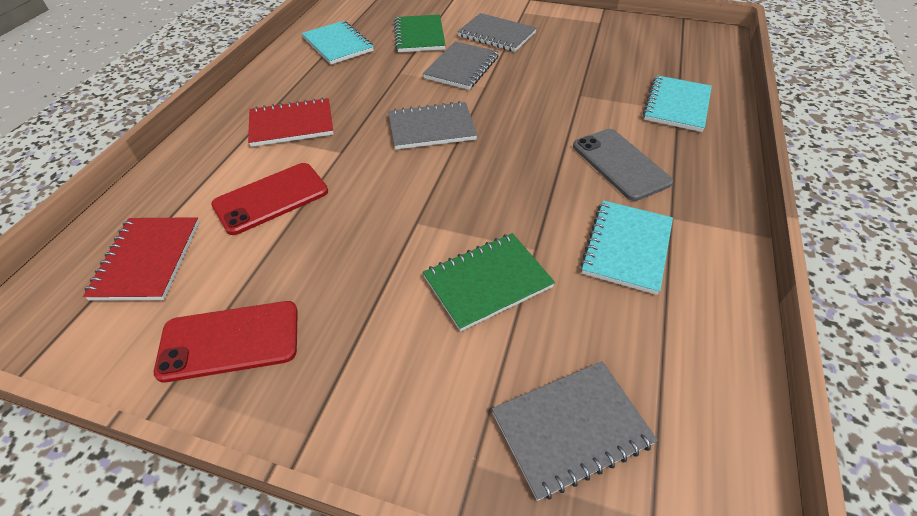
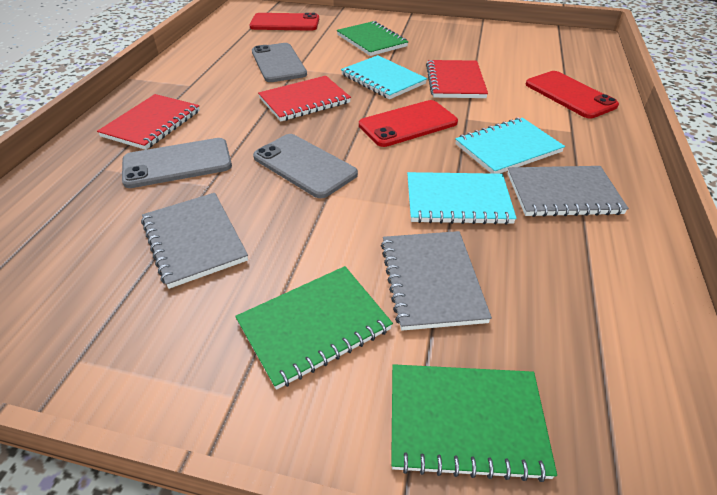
green notebook: 2 -> 3
grey notebook: 4 -> 3
grey phone: 1 -> 3
red notebook: 2 -> 3
red phone: 2 -> 3

